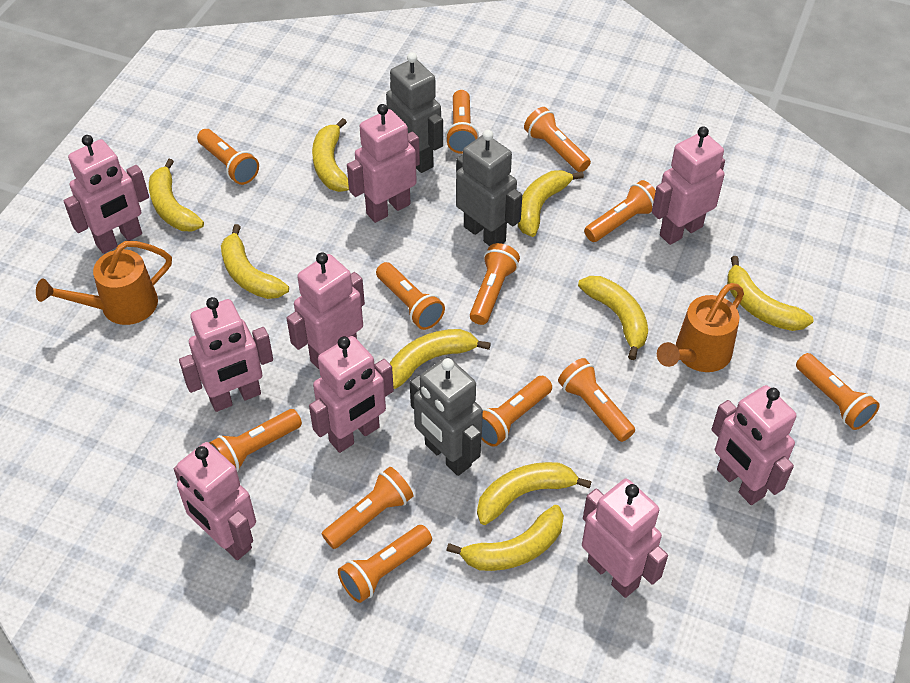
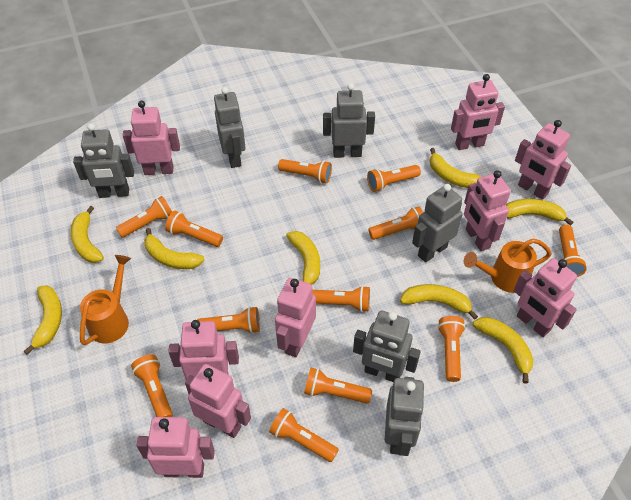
grey robot: 3 -> 6
yellow banana: 9 -> 8

